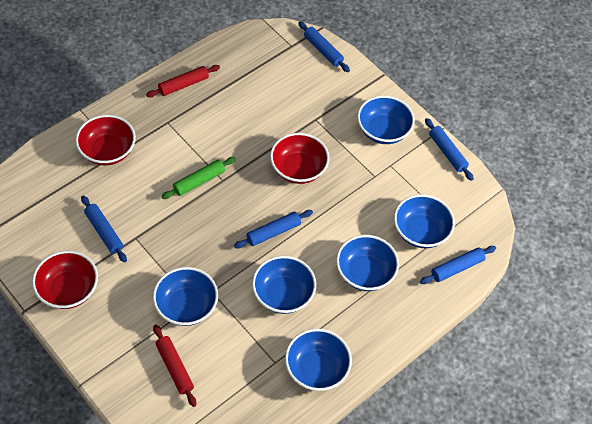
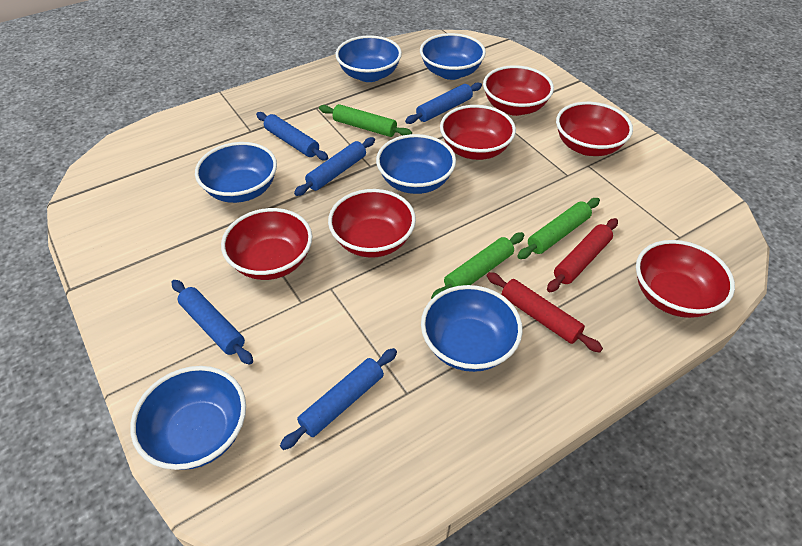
green rolling pin: 1 -> 3
red bowl: 3 -> 6

